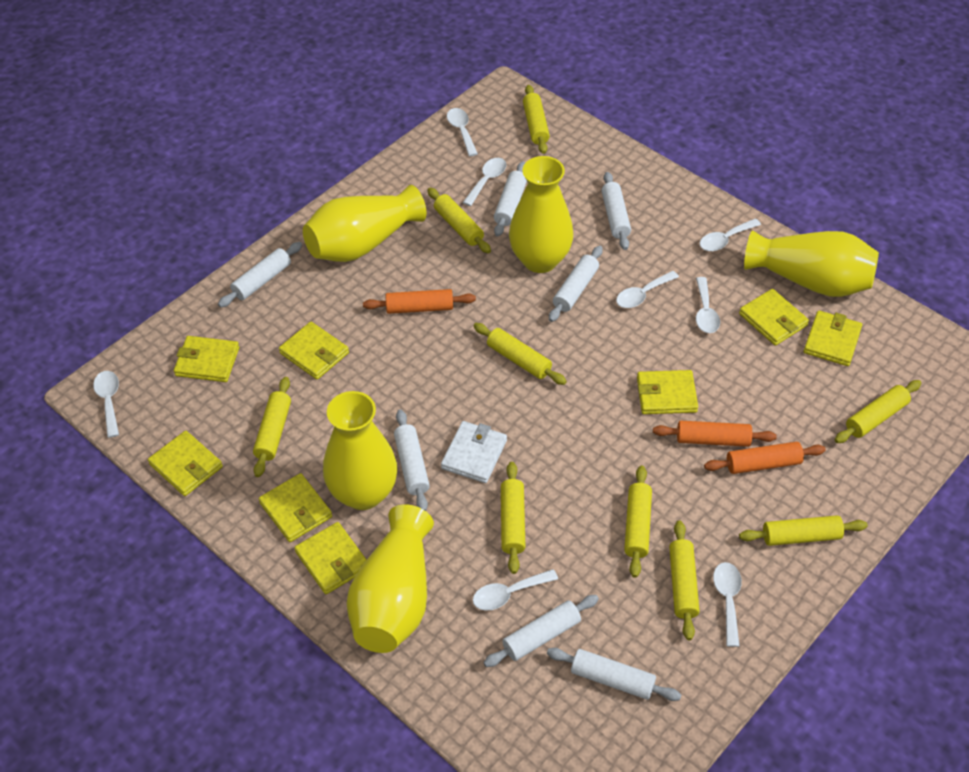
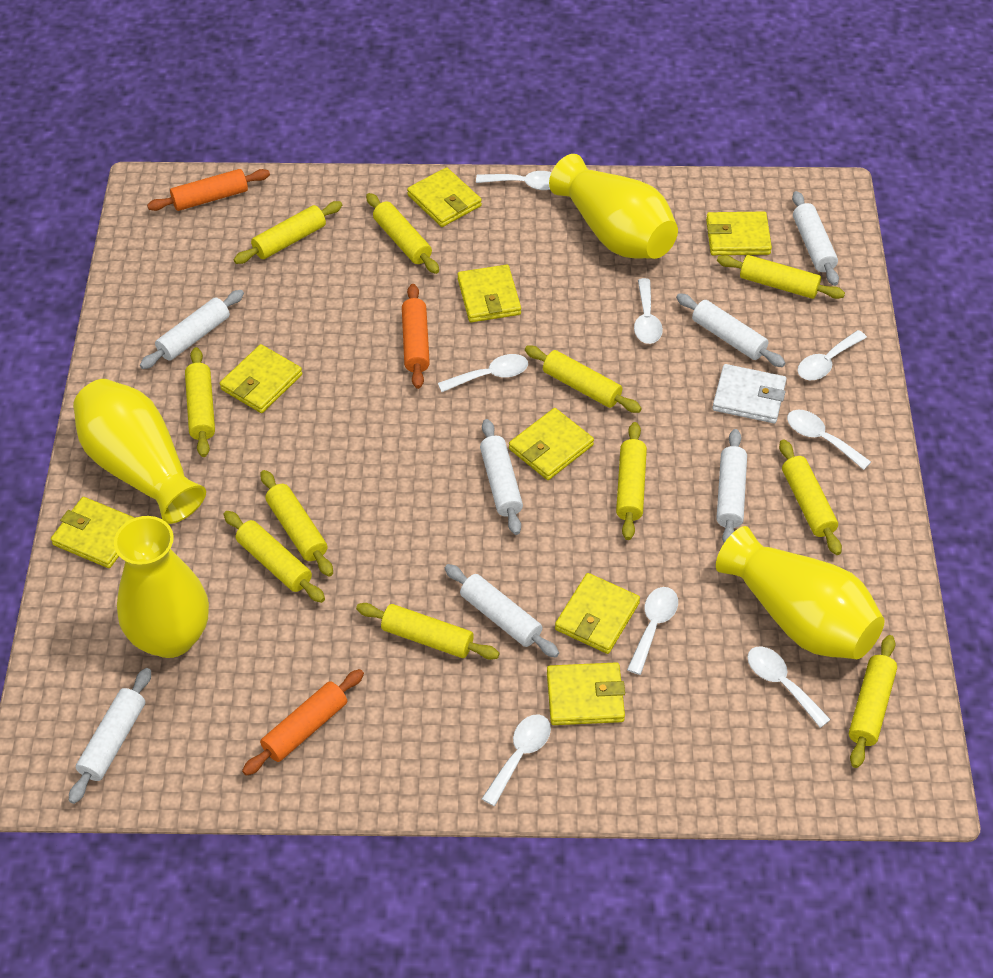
yellow rolling pin: 9 -> 11
yellow vase: 5 -> 4

